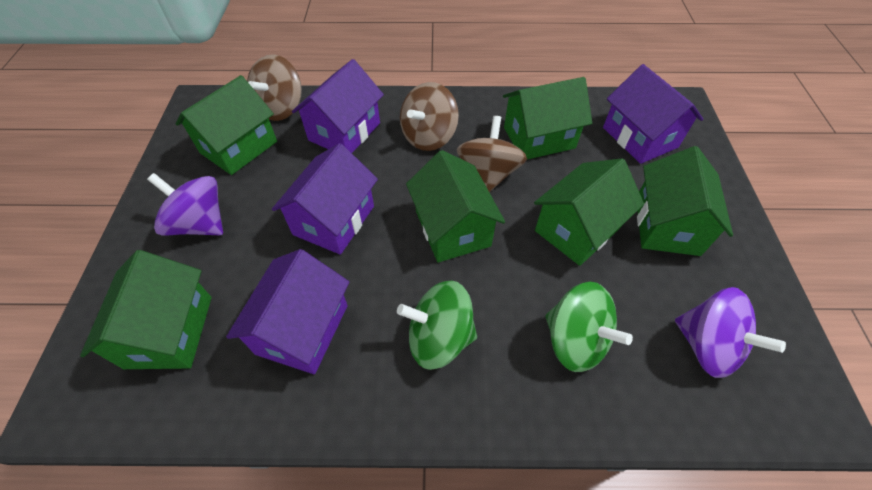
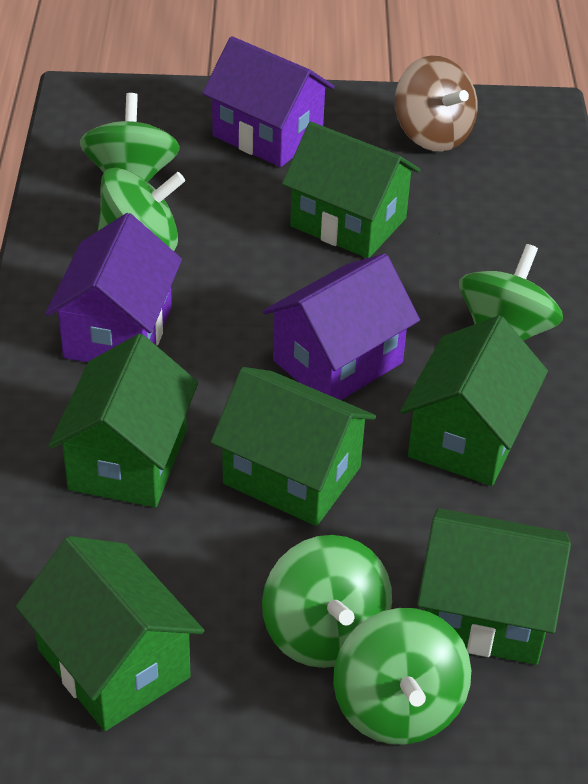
brown spinning top: 3 -> 1
green spinning top: 2 -> 5
purple house: 4 -> 3
purple spinning top: 2 -> 0

